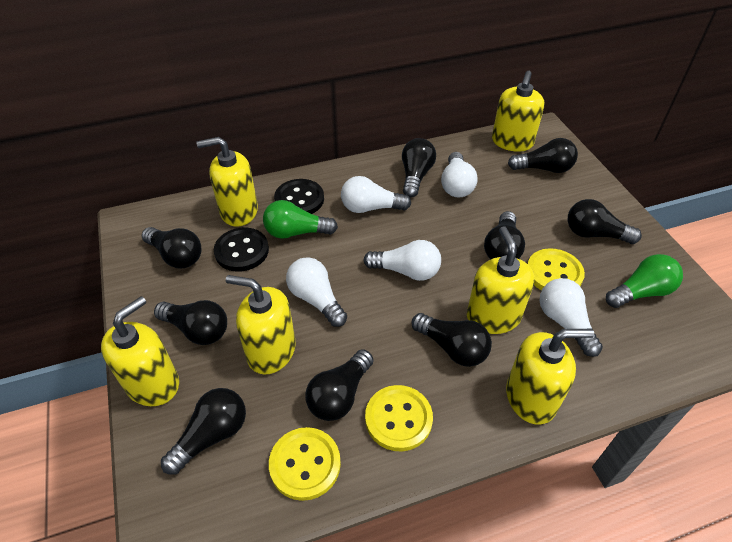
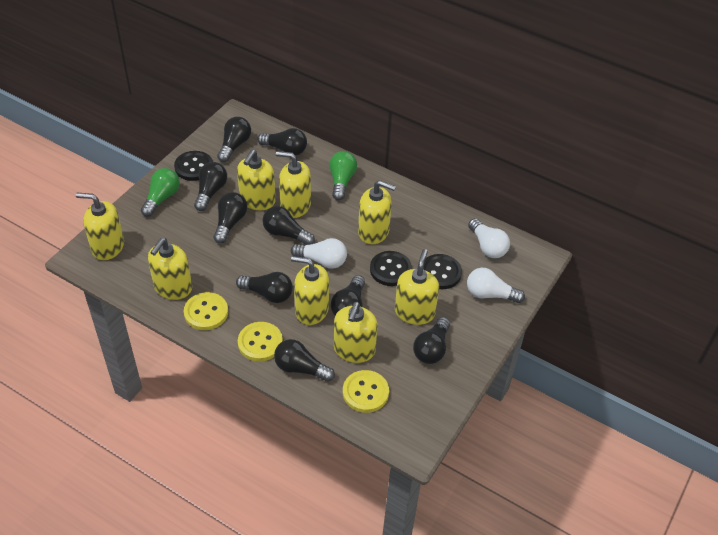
black button: 2 -> 3
white light bulb: 5 -> 3
yellow soap dispenser: 6 -> 8

